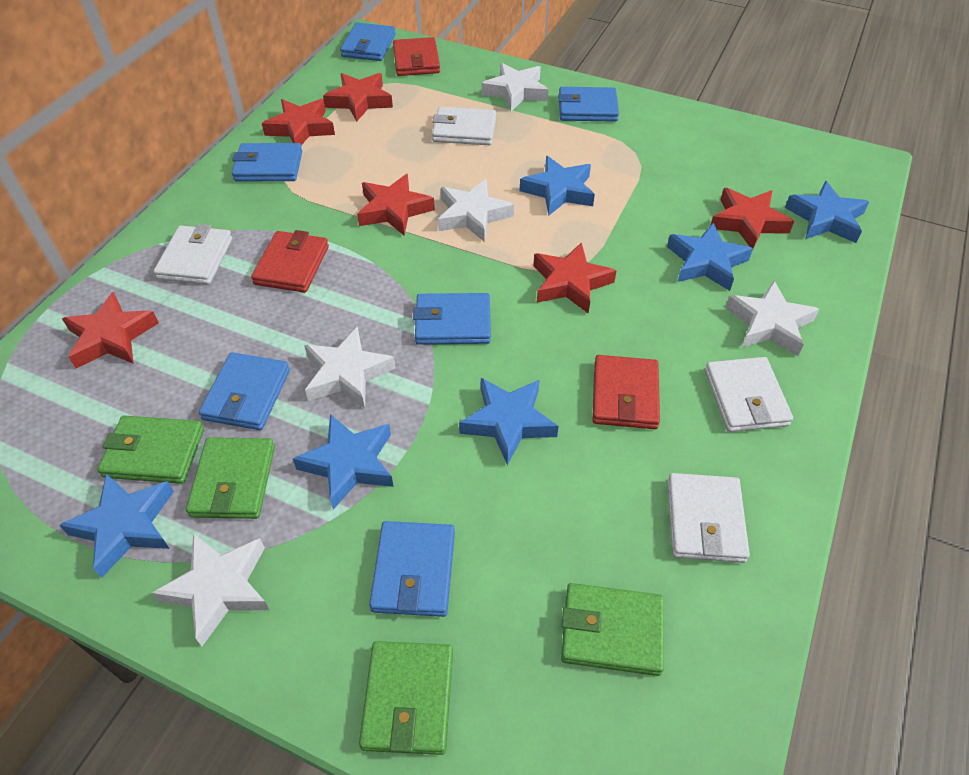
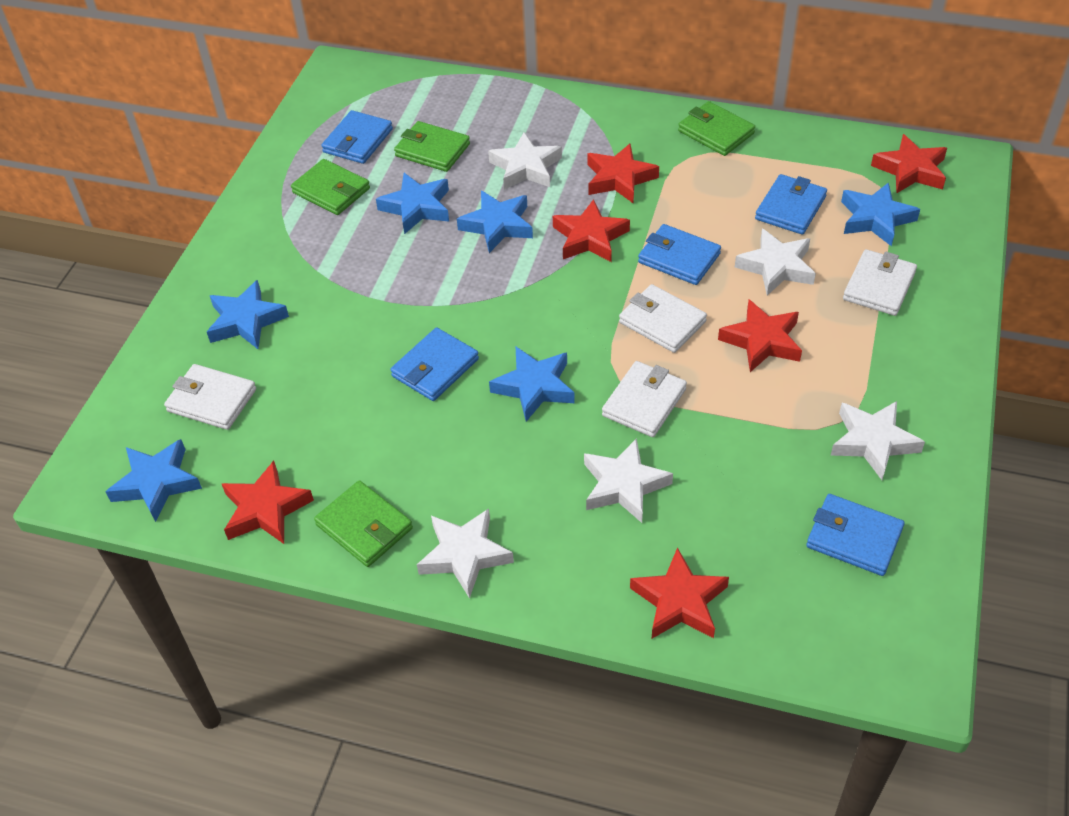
blue wallet: 6 -> 5
red wallet: 3 -> 0

